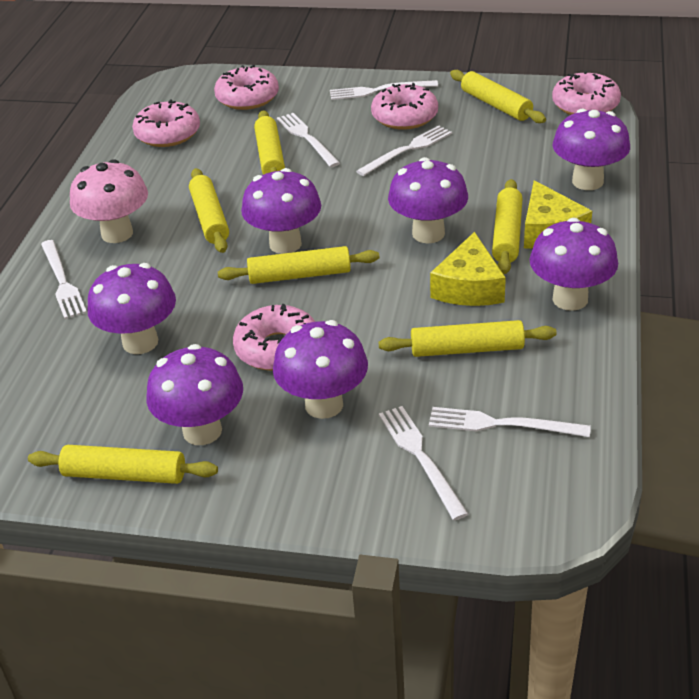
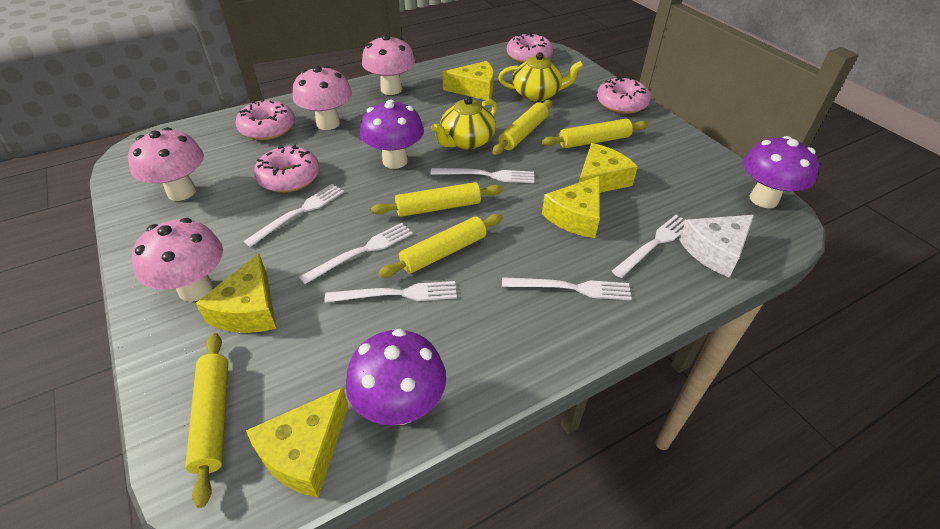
pink donut: 5 -> 4
pink mushroom: 1 -> 4
purple mushroom: 7 -> 3
white cheese: 0 -> 1
yellow cheese: 2 -> 5
yellow rolling pin: 7 -> 5
yellow teapot: 0 -> 2

